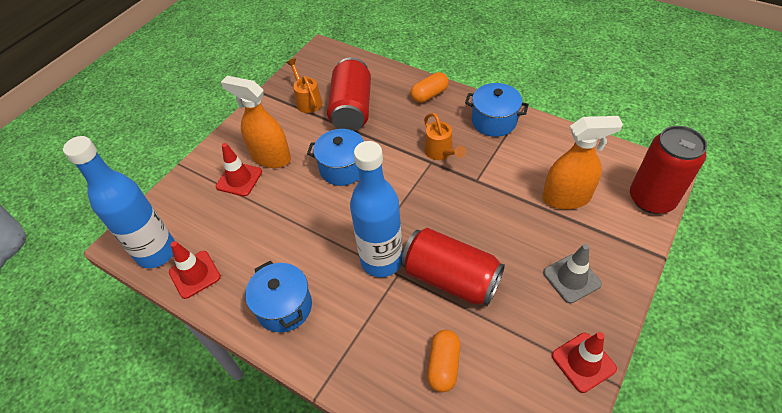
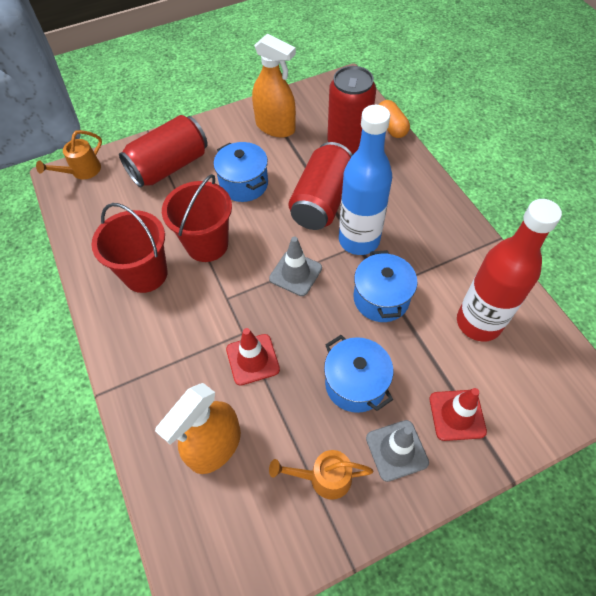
blue bottle: 2 -> 1
grey traffic cone: 1 -> 2
orange capsule: 2 -> 1
red bottle: 0 -> 1
red bucket: 0 -> 2
red traffic cone: 3 -> 2

